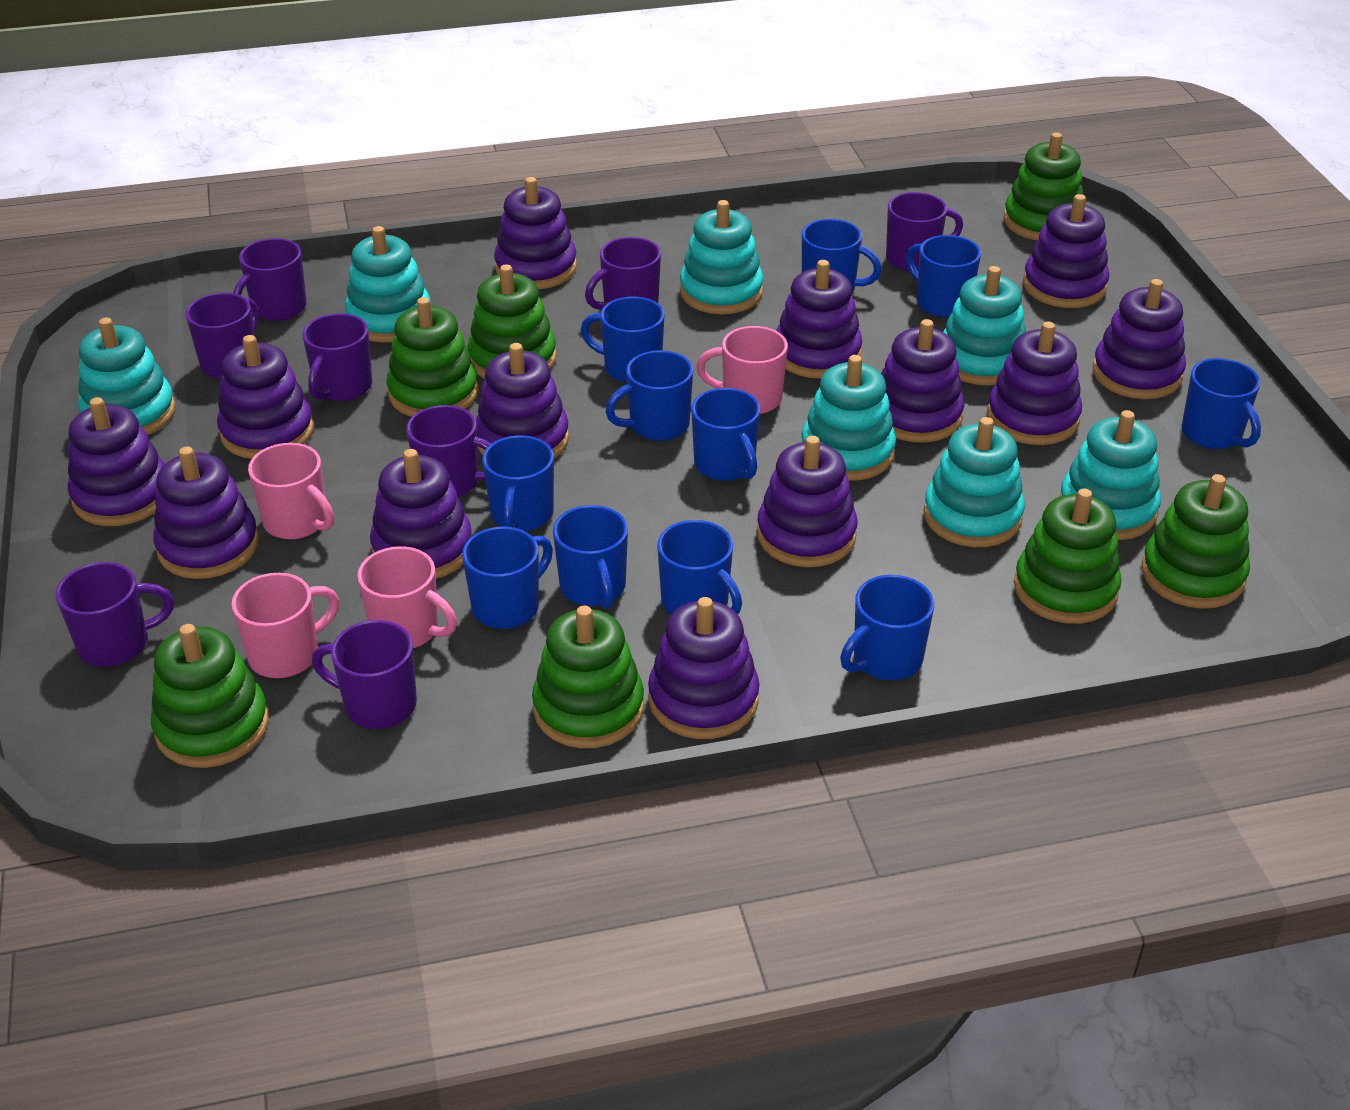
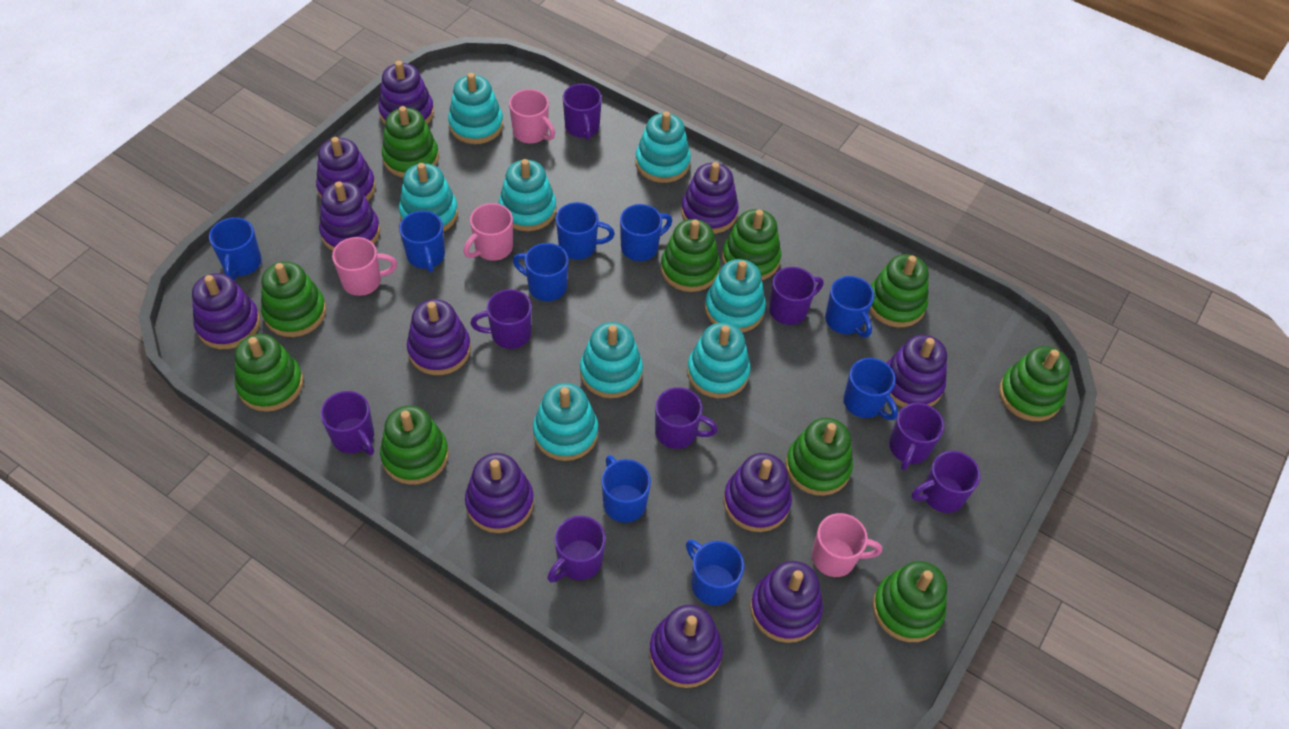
blue mug: 11 -> 9
green stacking toy: 7 -> 10
purple stacking toy: 13 -> 11
turquoise stacking toy: 7 -> 8

